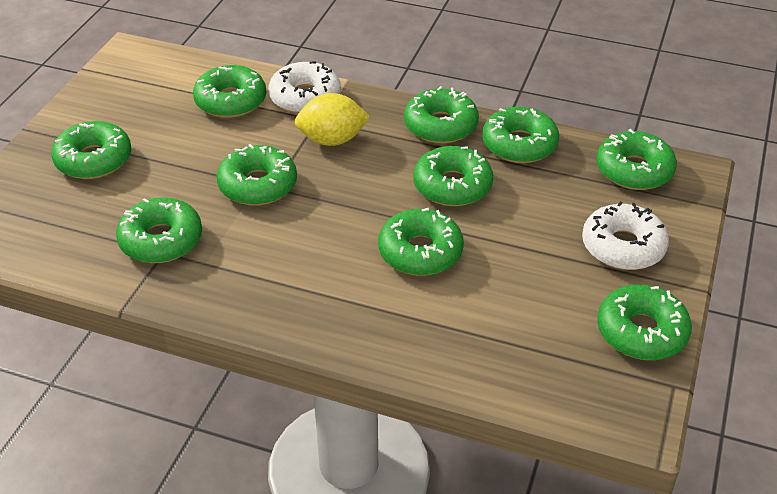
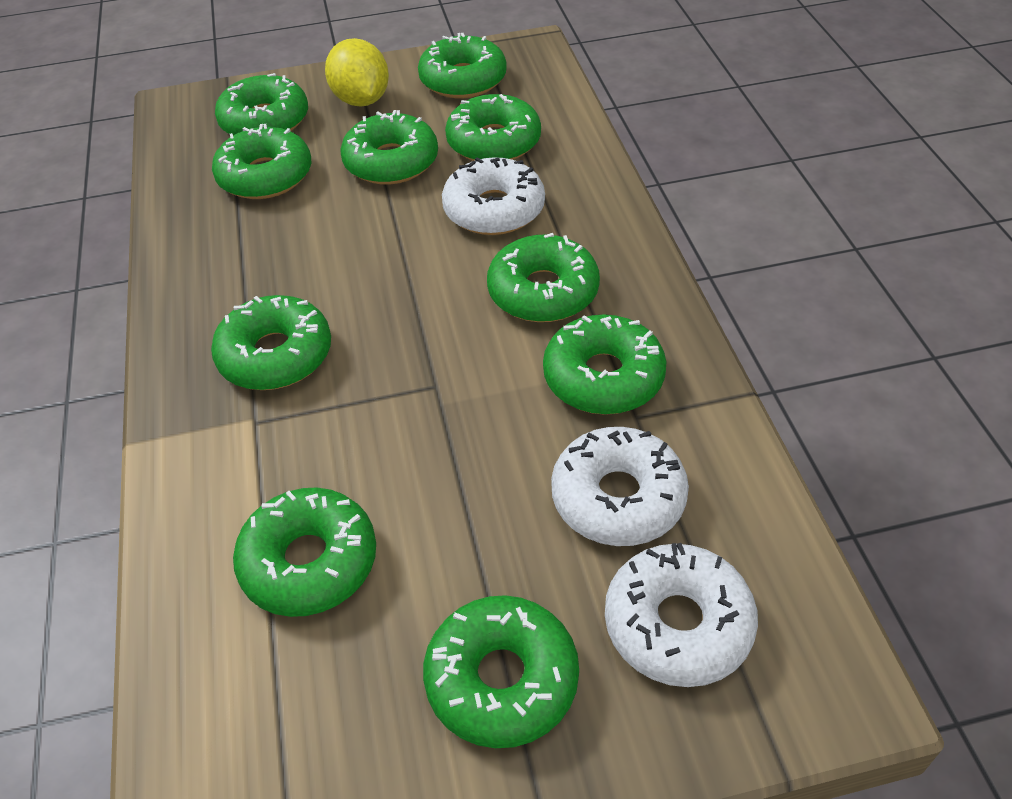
white donut: 2 -> 3

